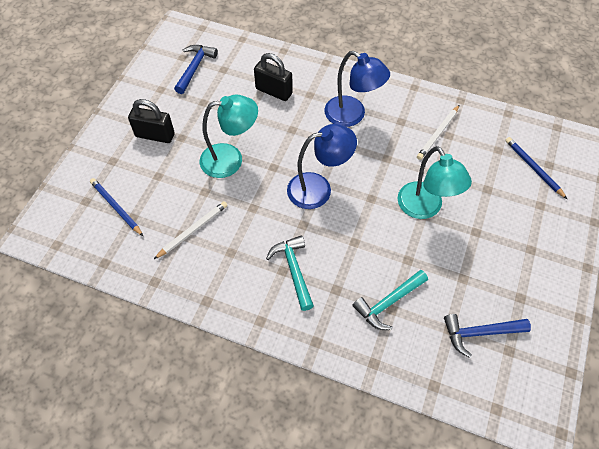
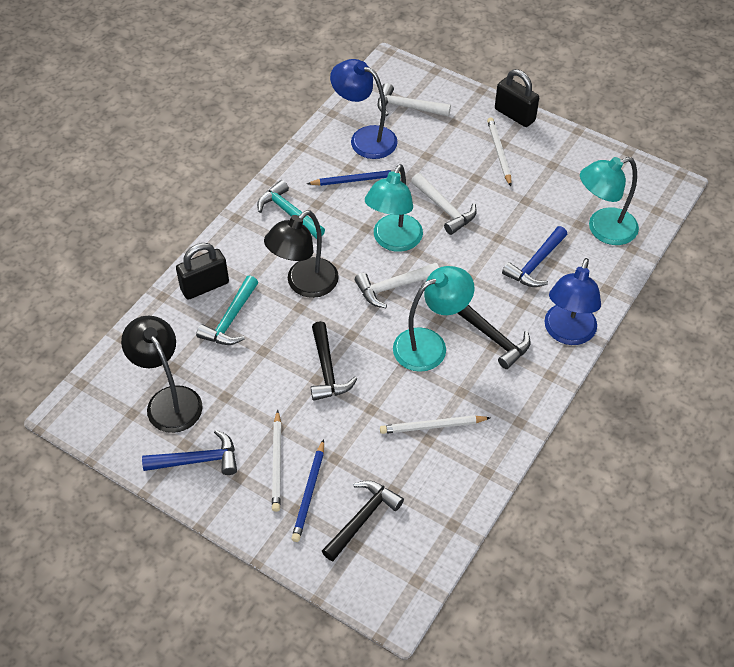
black hammer: 0 -> 3
black lamp: 0 -> 2
turquoise lamp: 2 -> 3
white hammer: 0 -> 3
white pencil: 2 -> 3

